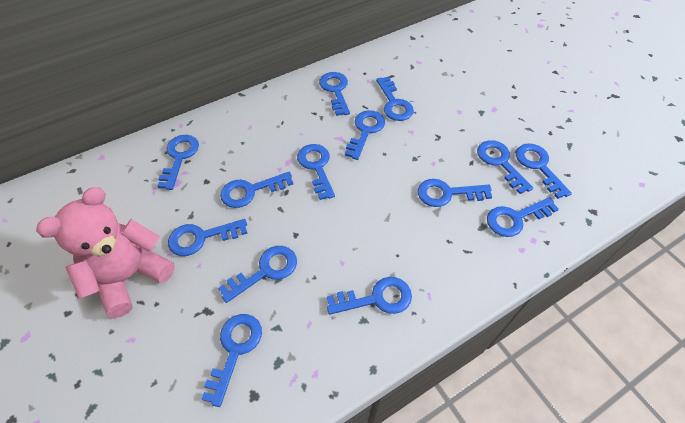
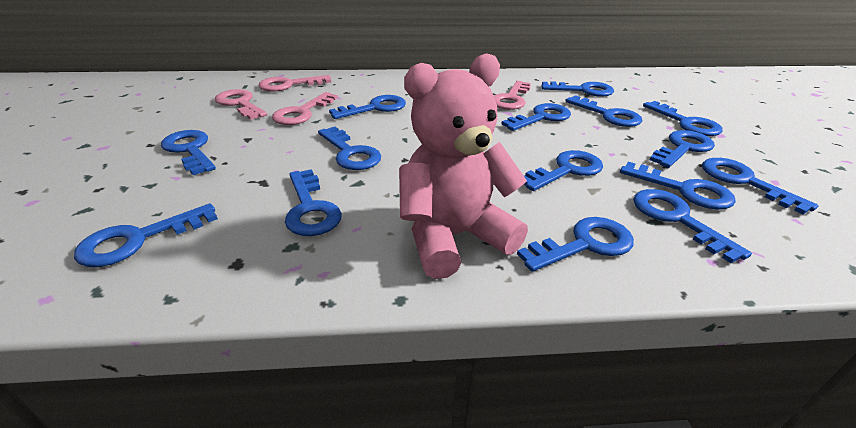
blue key: 14 -> 15
pink key: 0 -> 4

